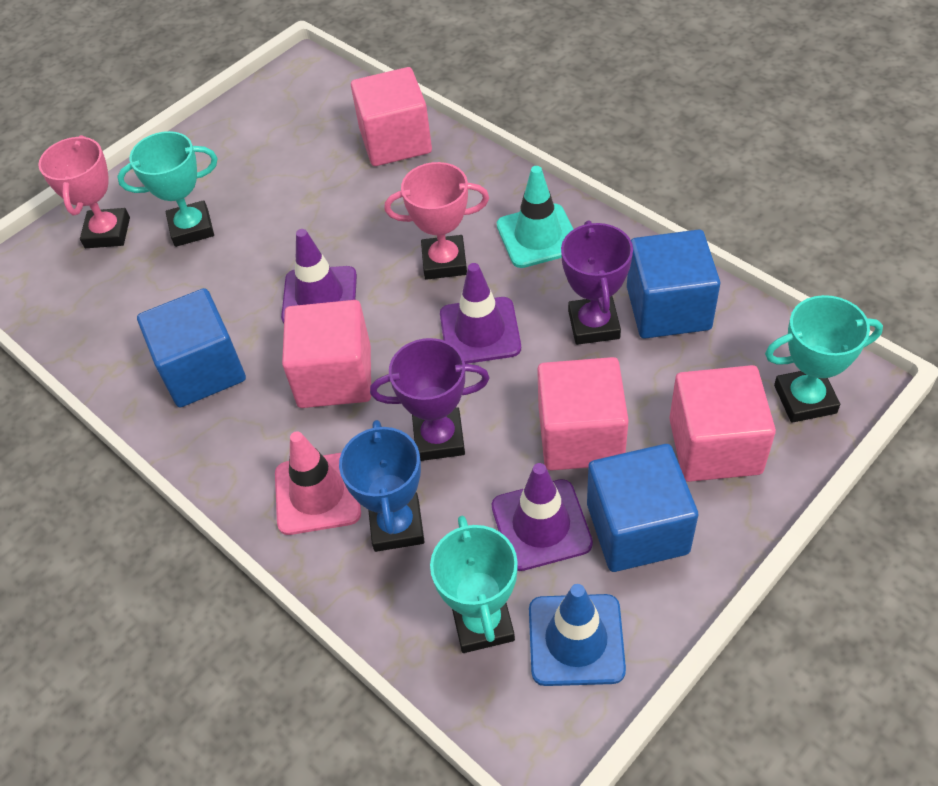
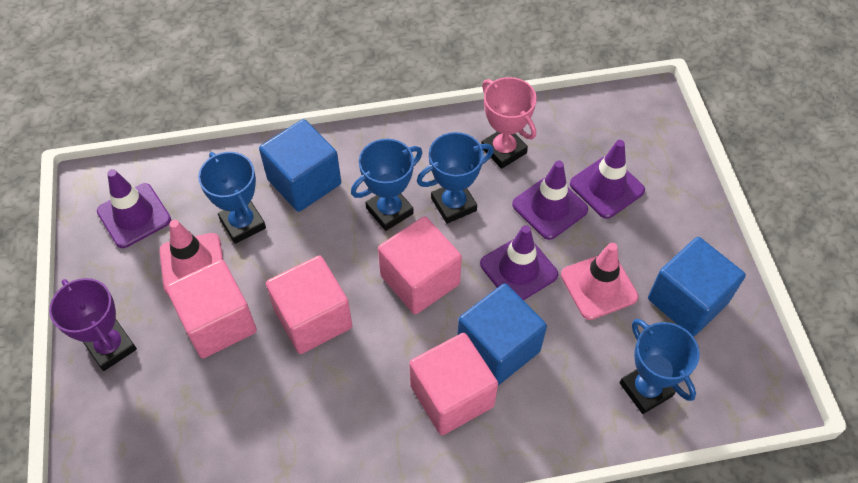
blue traffic cone: 1 -> 0
blue trophy: 1 -> 4
pink traffic cone: 1 -> 2
pink trophy: 2 -> 1
purple traffic cone: 3 -> 4
purple trophy: 2 -> 1
turquoise traffic cone: 1 -> 0
turquoise trophy: 3 -> 0

